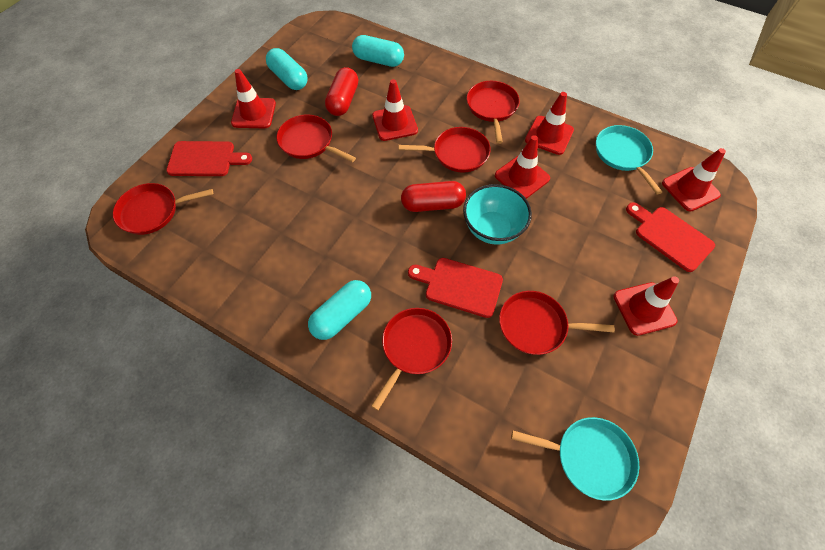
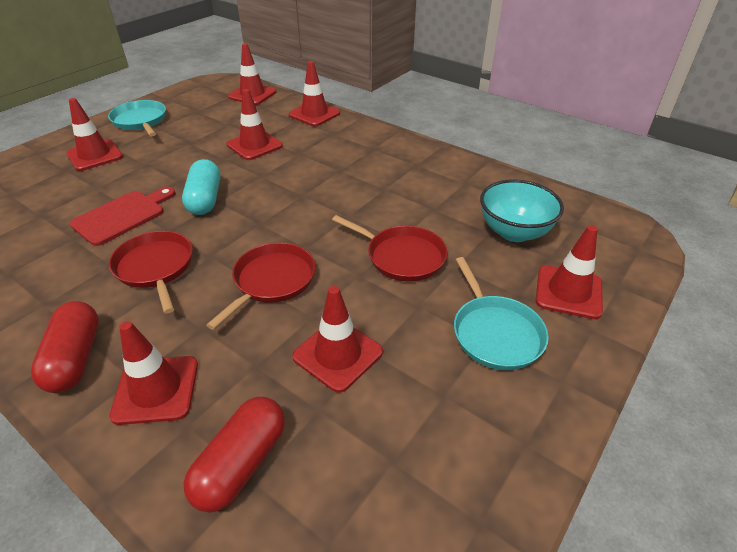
red cutting board: 3 -> 1
red pan: 6 -> 3
red traffic cone: 6 -> 7
turquoise capsule: 3 -> 1

